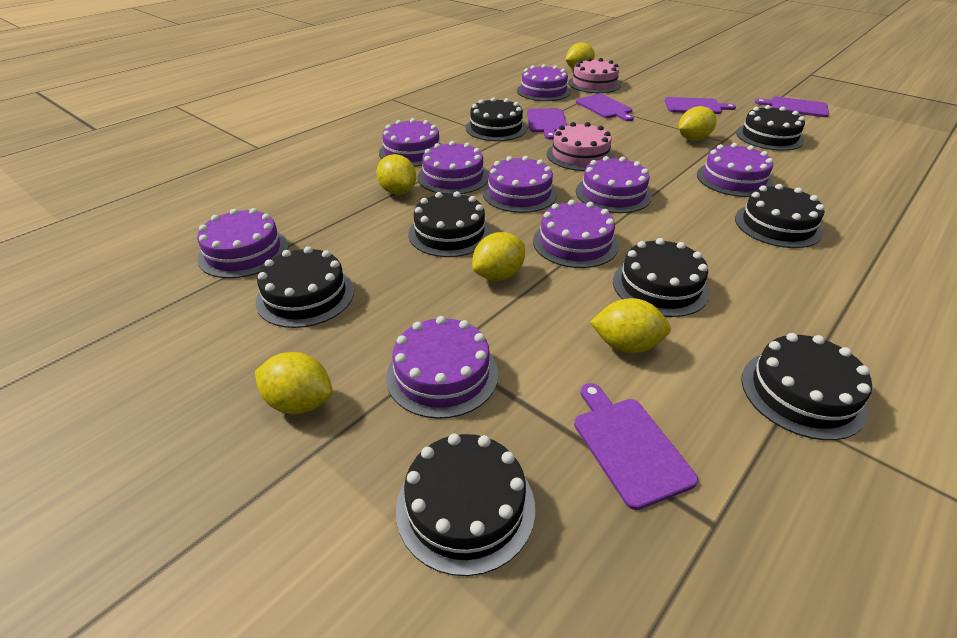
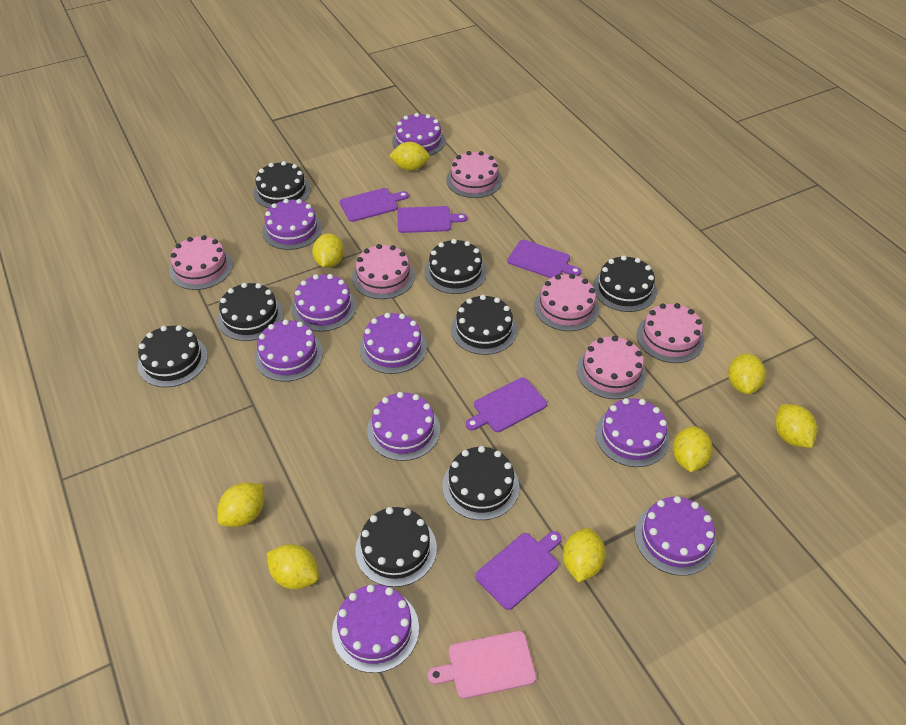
pink cake: 2 -> 6
pink cutting board: 0 -> 1
yellow lemon: 6 -> 8

